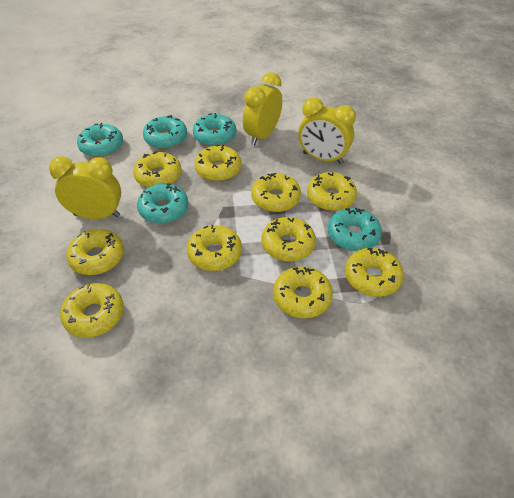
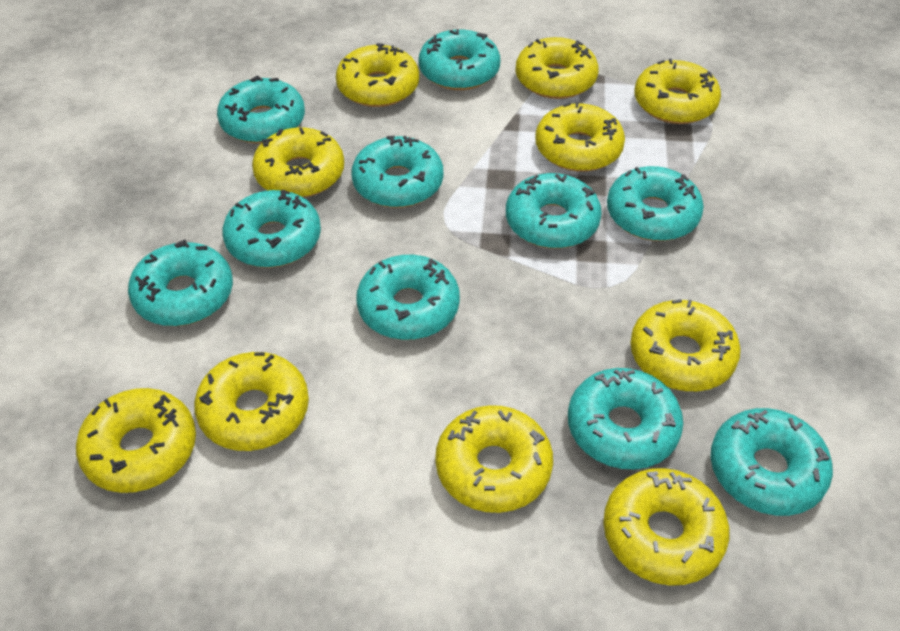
turquoise donut: 5 -> 10
yellow clock: 3 -> 0

